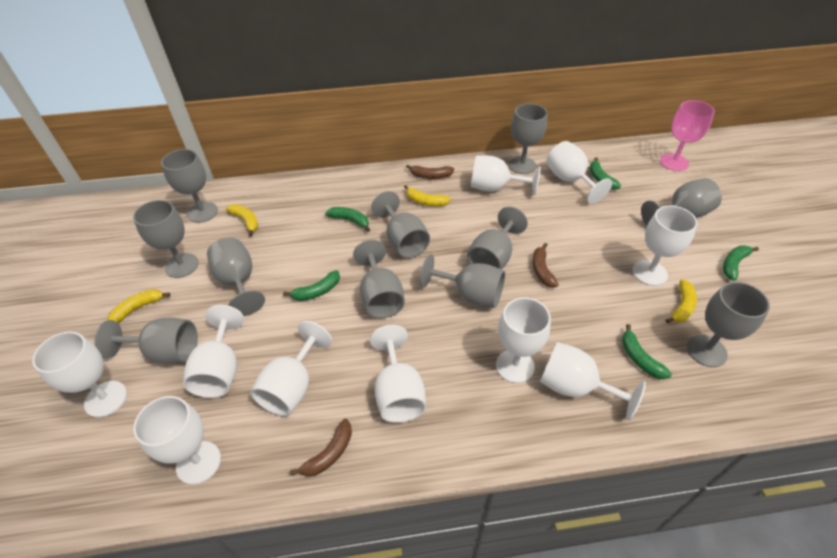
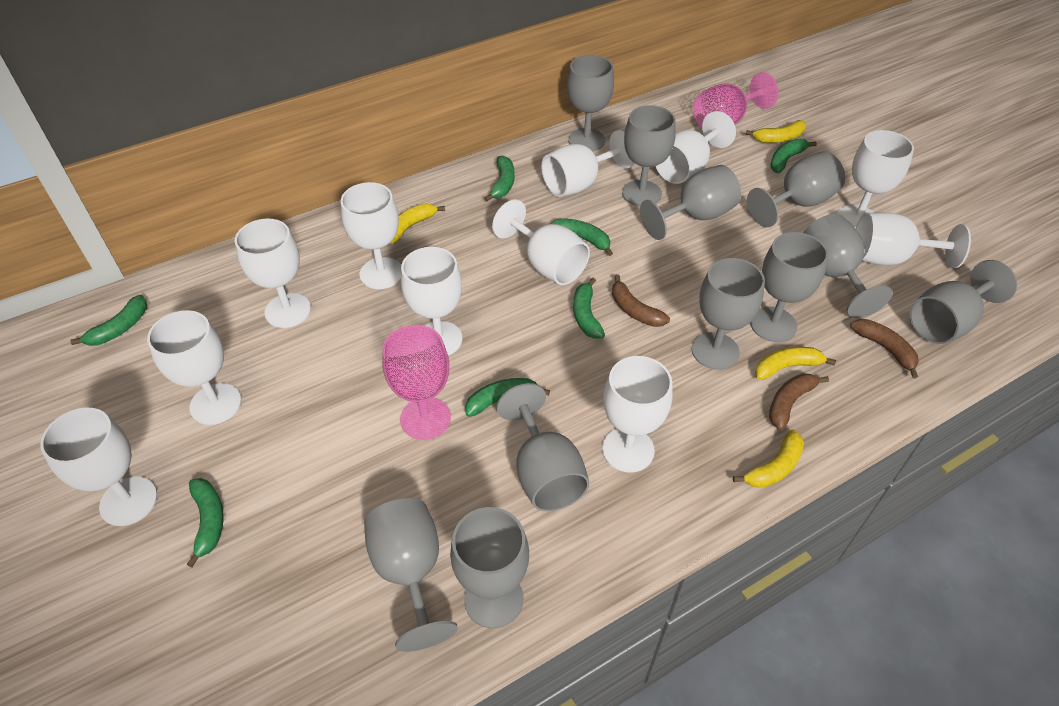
green banana: 5 -> 7
pink goblet: 1 -> 2
white goblet: 10 -> 11

